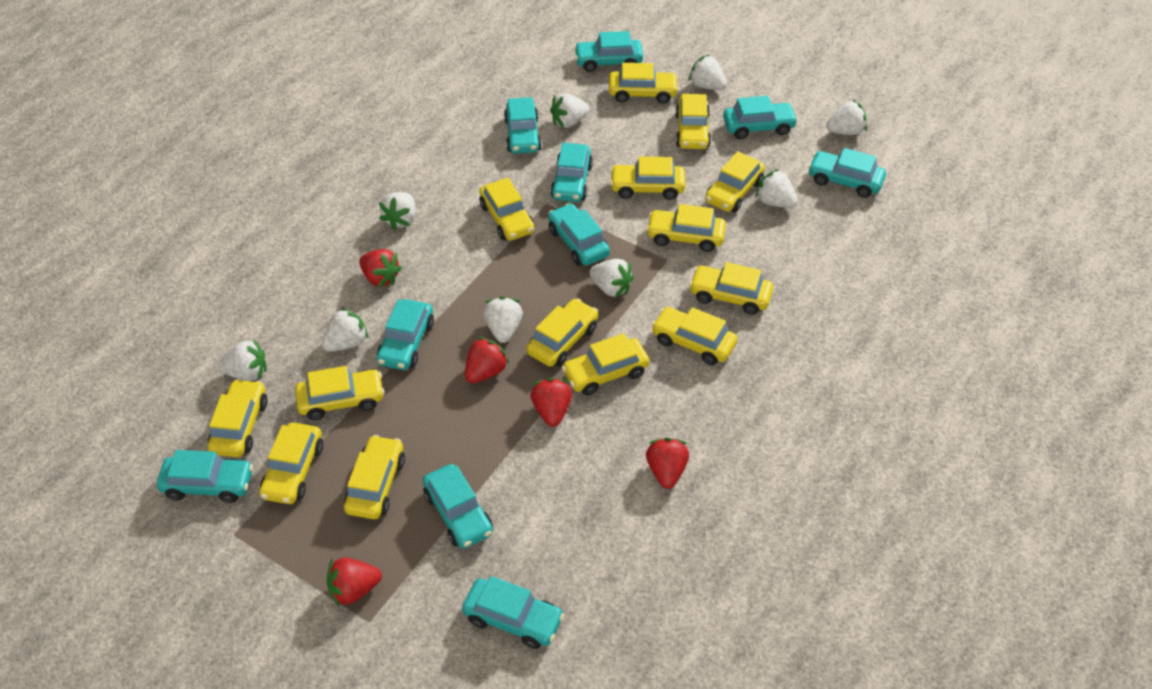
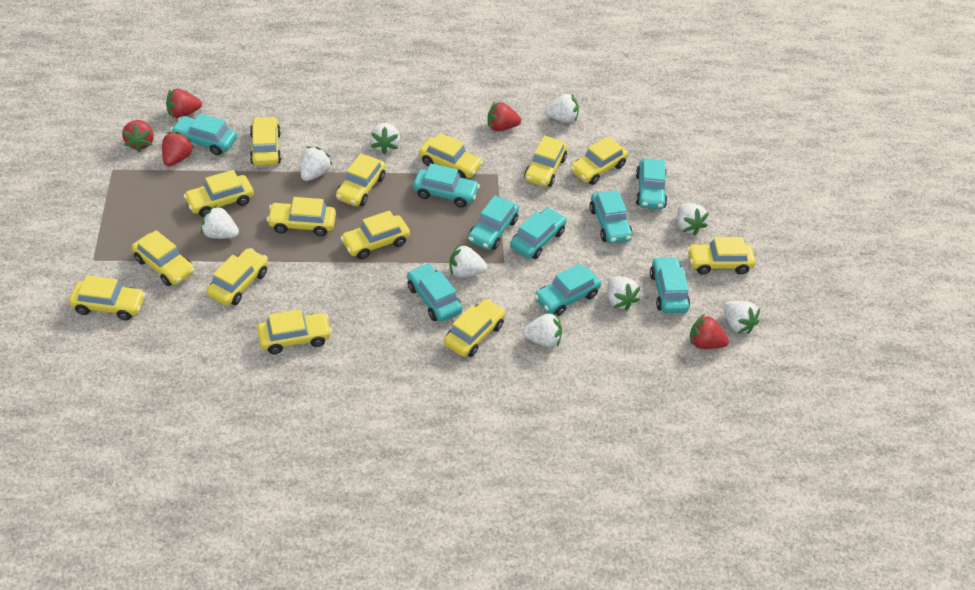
turquoise car: 10 -> 9

